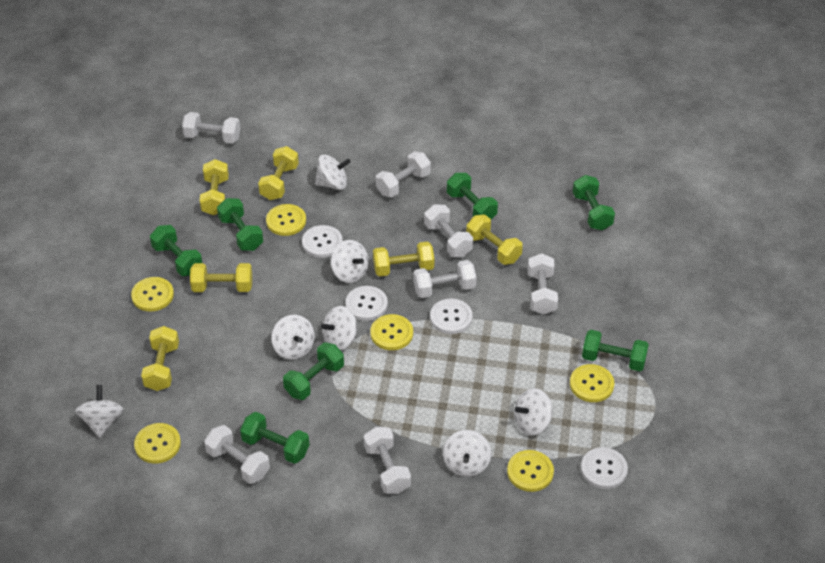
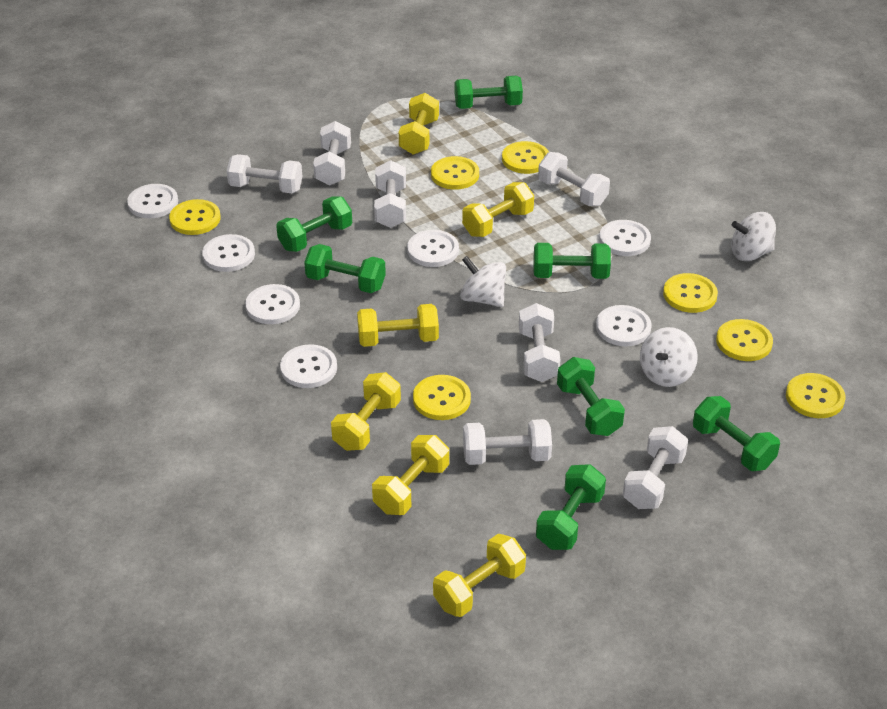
white button: 4 -> 7
white spinning top: 7 -> 3
yellow button: 6 -> 7

